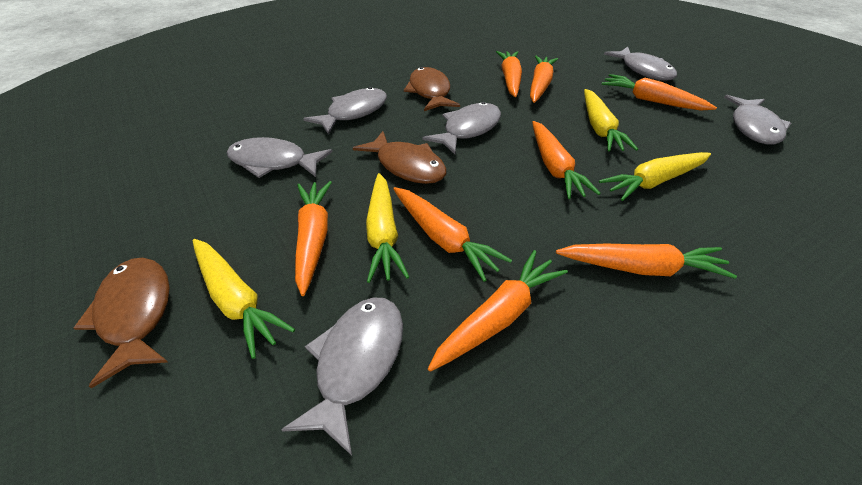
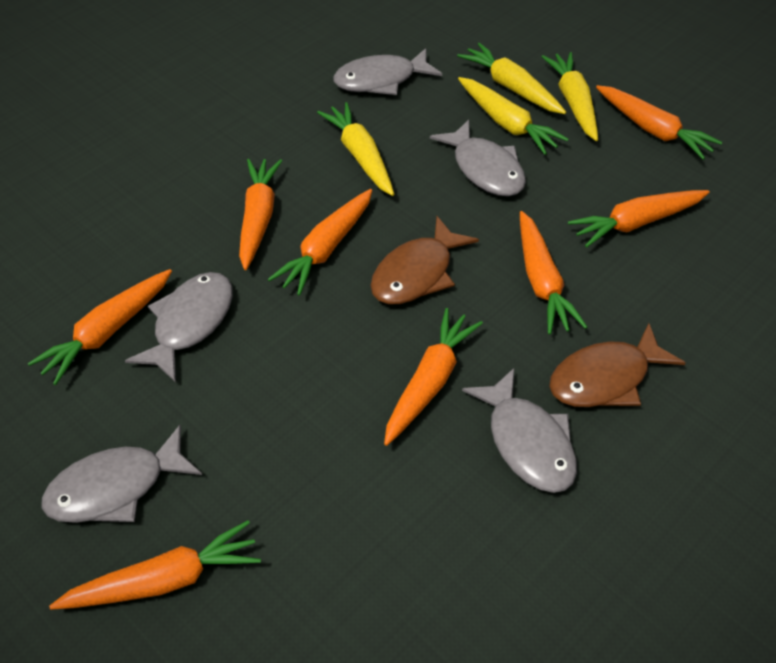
brown fish: 3 -> 2
grey fish: 6 -> 5

